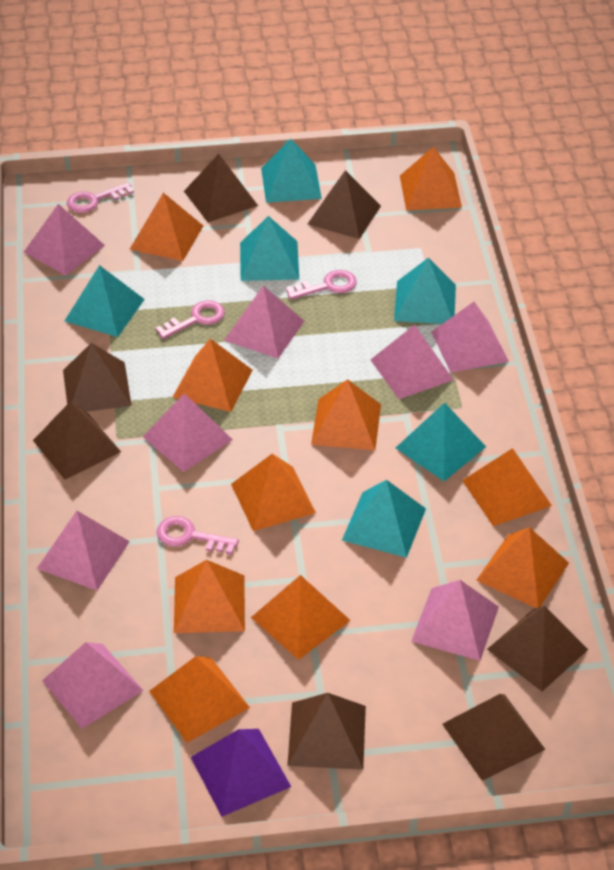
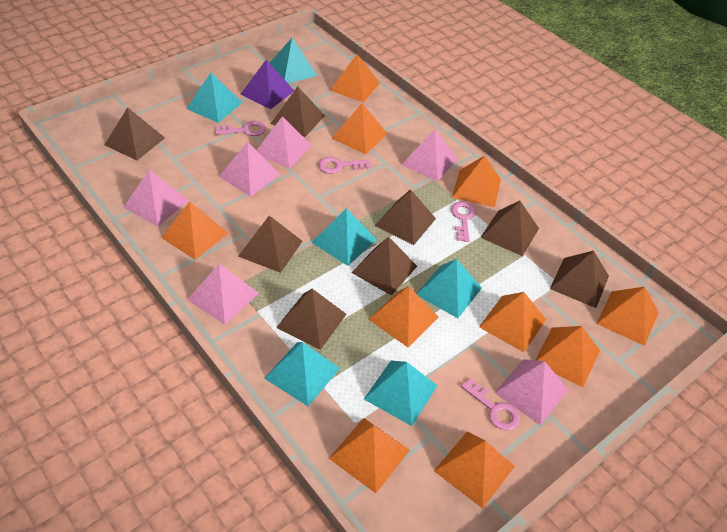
brown pyramid: 7 -> 8
pink pyramid: 8 -> 6

